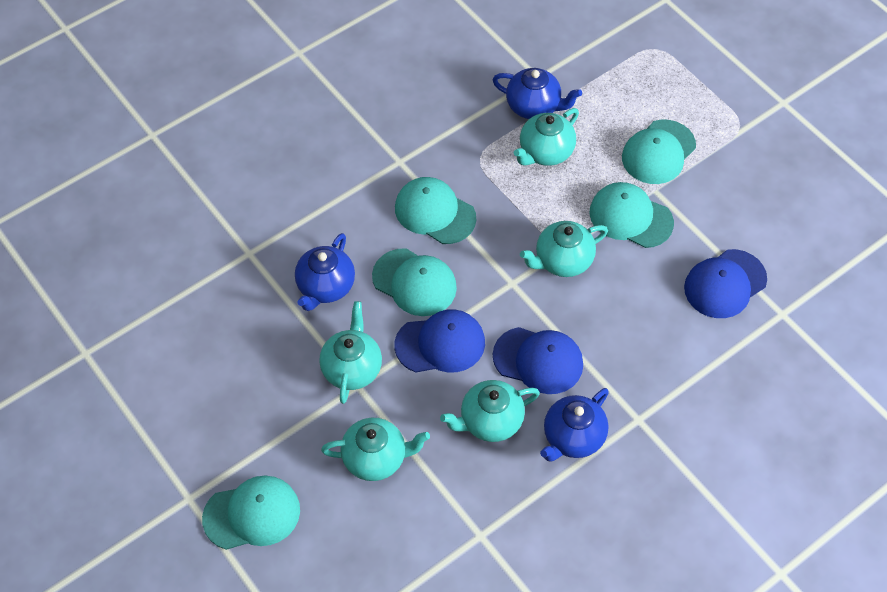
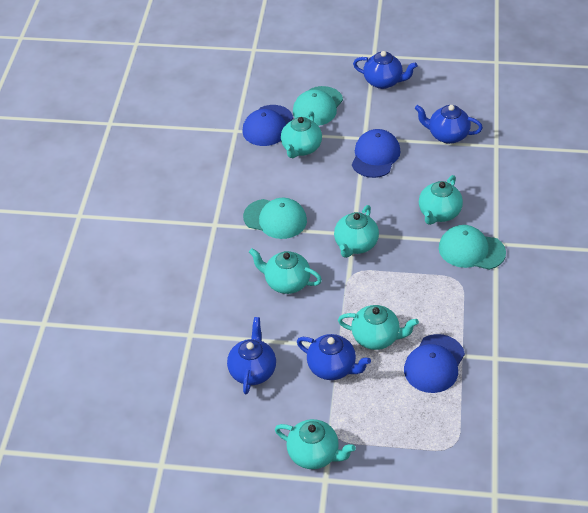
blue teapot: 3 -> 4
turquoise cap: 5 -> 3
turquoise teapot: 5 -> 6

